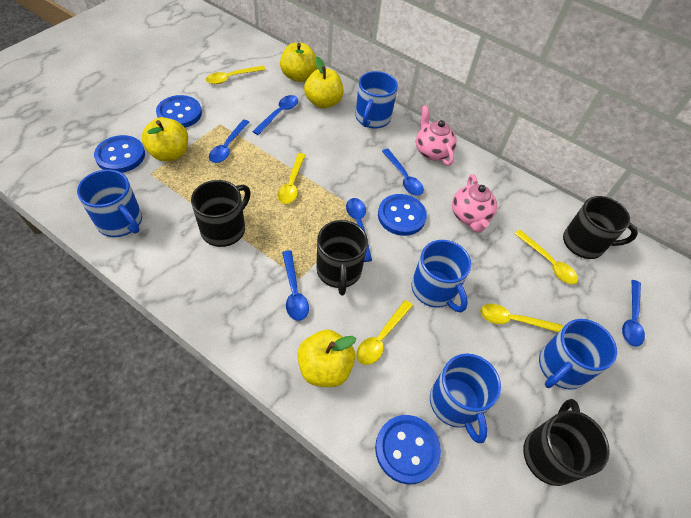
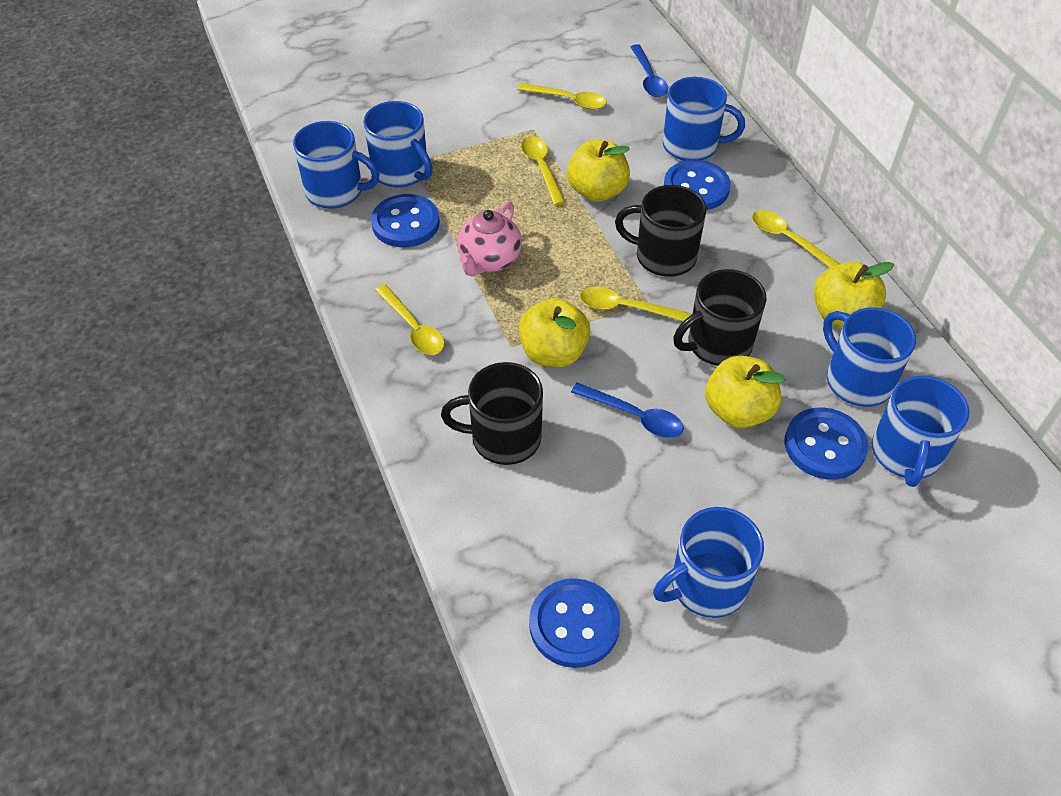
black mug: 4 -> 3
blue mug: 5 -> 6
blue spoon: 6 -> 2
pink teapot: 2 -> 1

